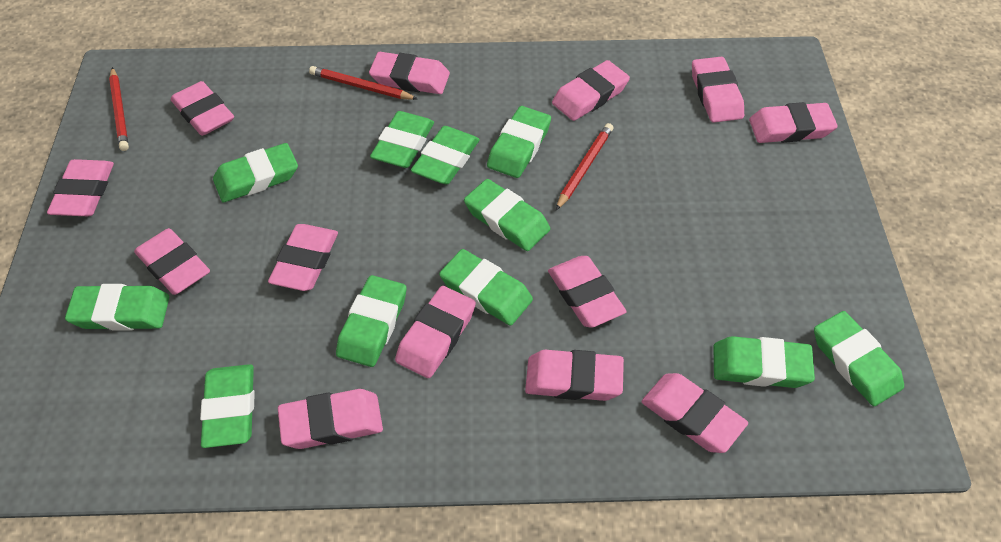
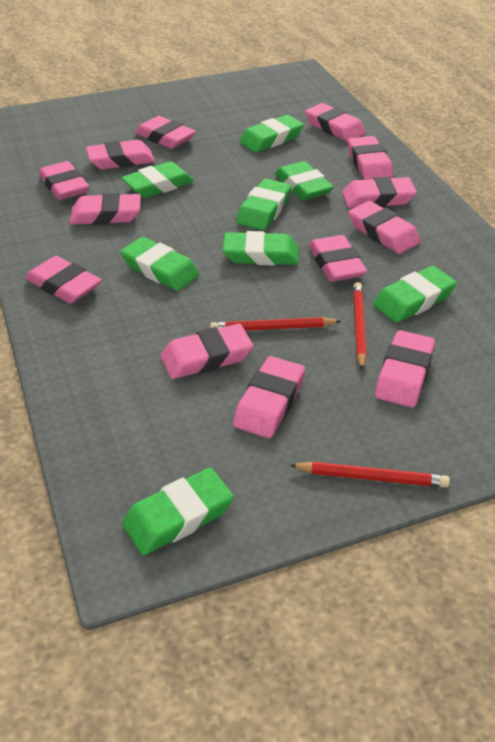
green eraser: 11 -> 8

